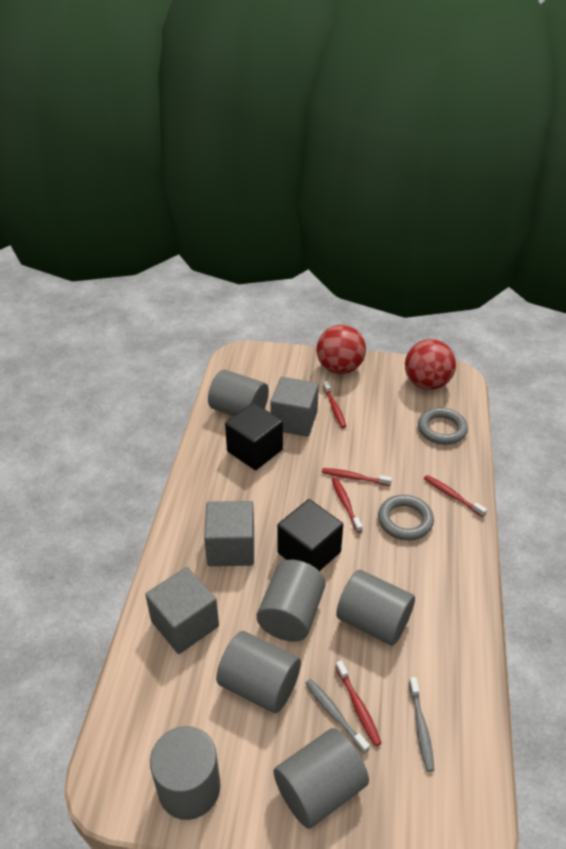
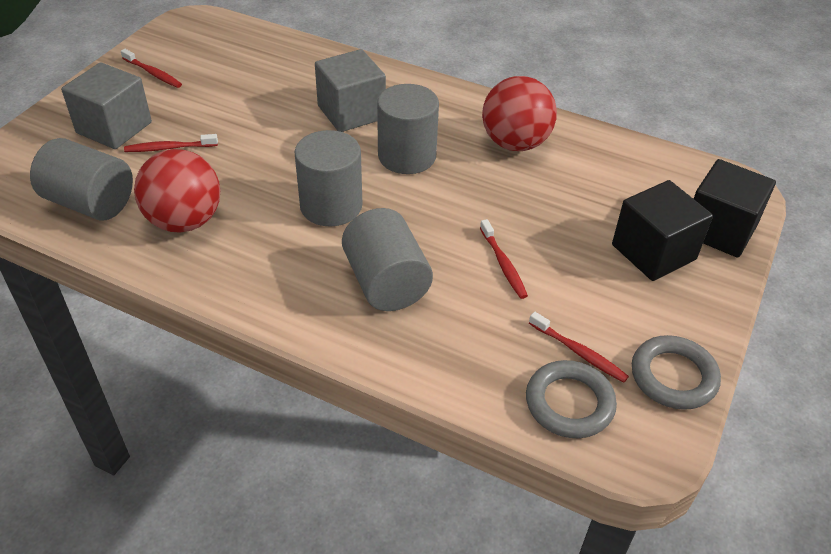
grey cube: 3 -> 2
grey cylinder: 6 -> 4
grey toothbrush: 2 -> 0
red toothbrush: 5 -> 4

